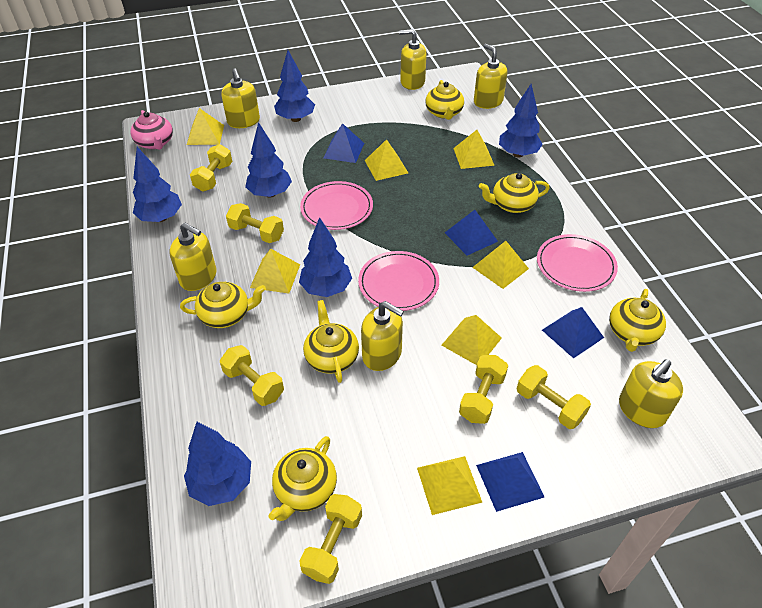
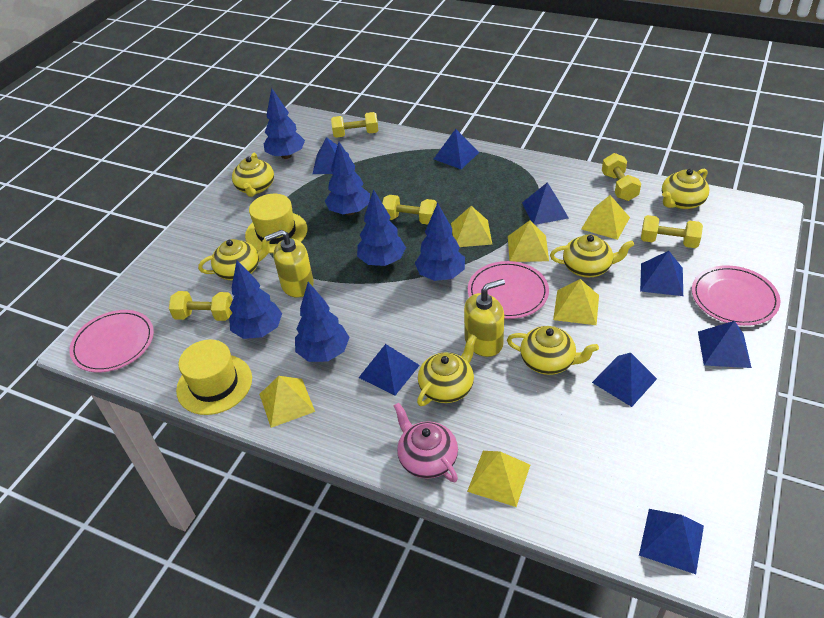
blue pyramid: 4 -> 8
yellow dumbbell: 6 -> 5
yellow hat: 0 -> 2
yellow pyramid: 7 -> 6
yellow soap dispenser: 6 -> 2

